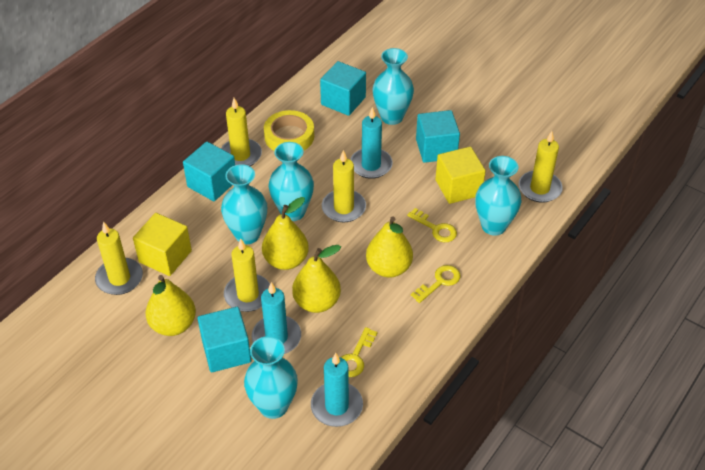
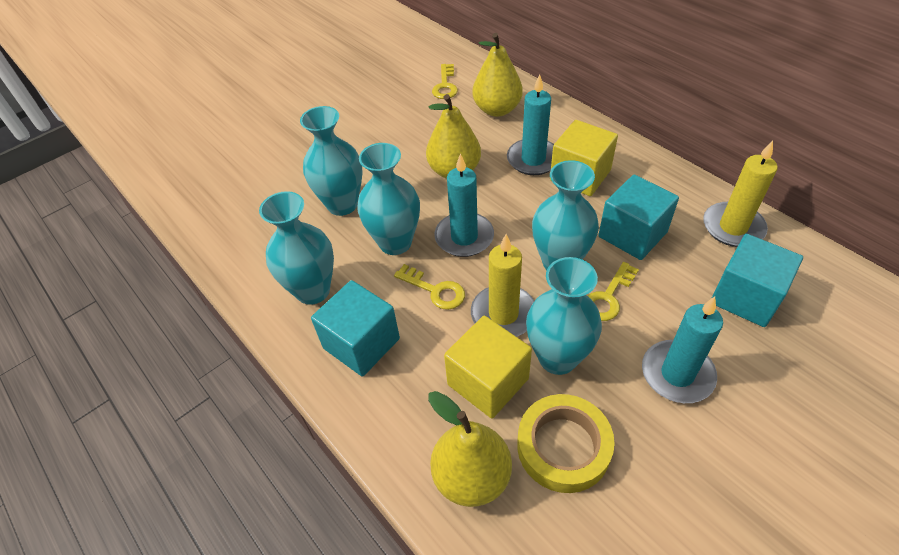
turquoise cube: 4 -> 3
yellow candle: 5 -> 2
yellow pear: 4 -> 3

